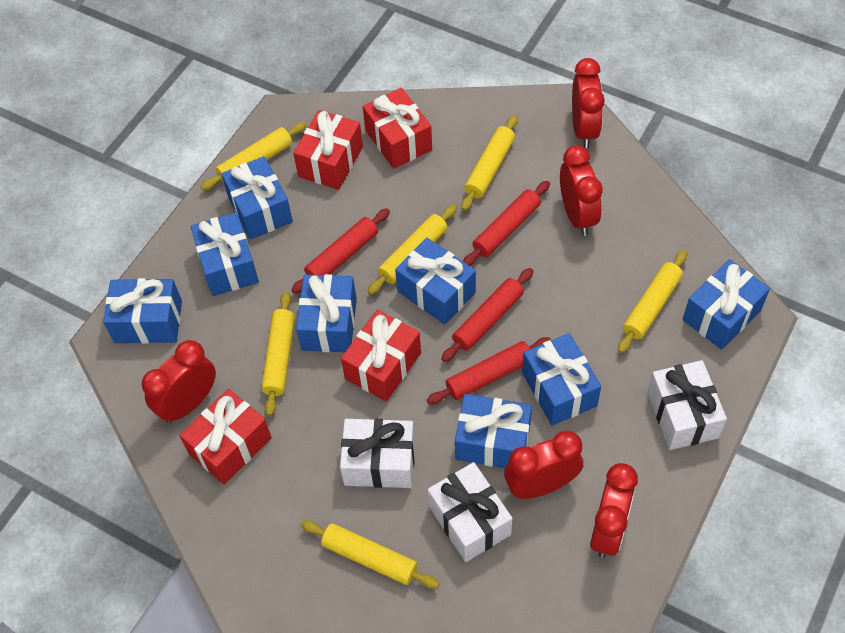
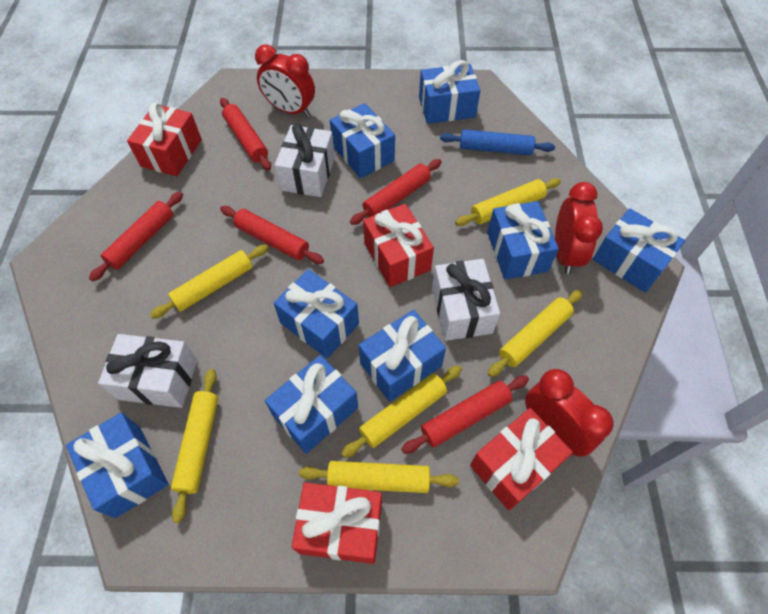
blue rolling pin: 0 -> 1
red clock: 5 -> 3
red rolling pin: 4 -> 5

